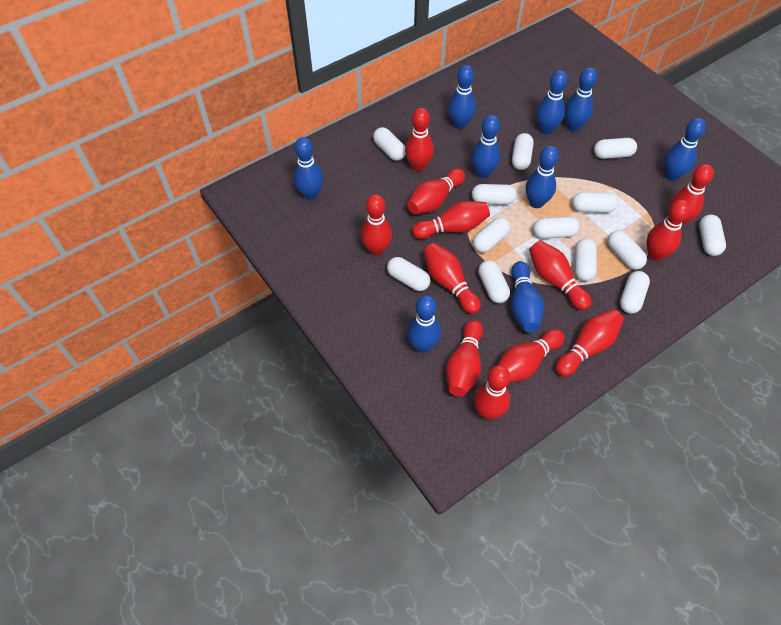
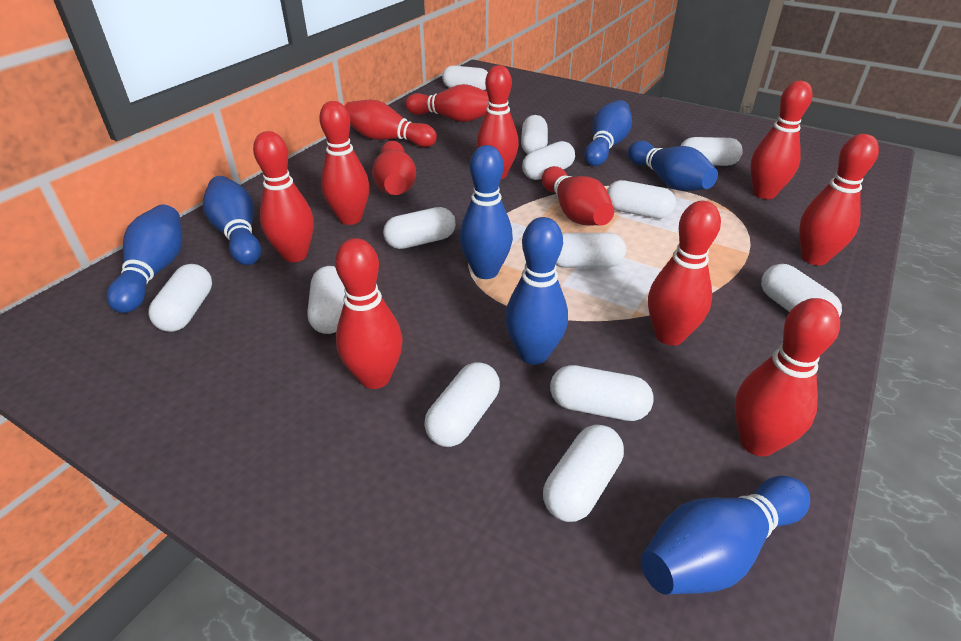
blue bowling pin: 9 -> 7

